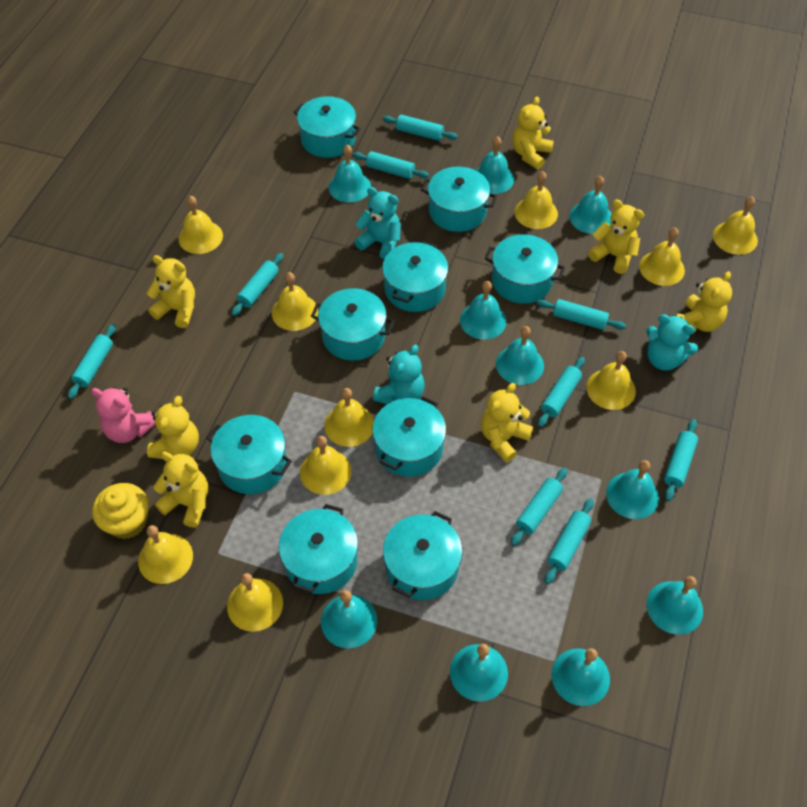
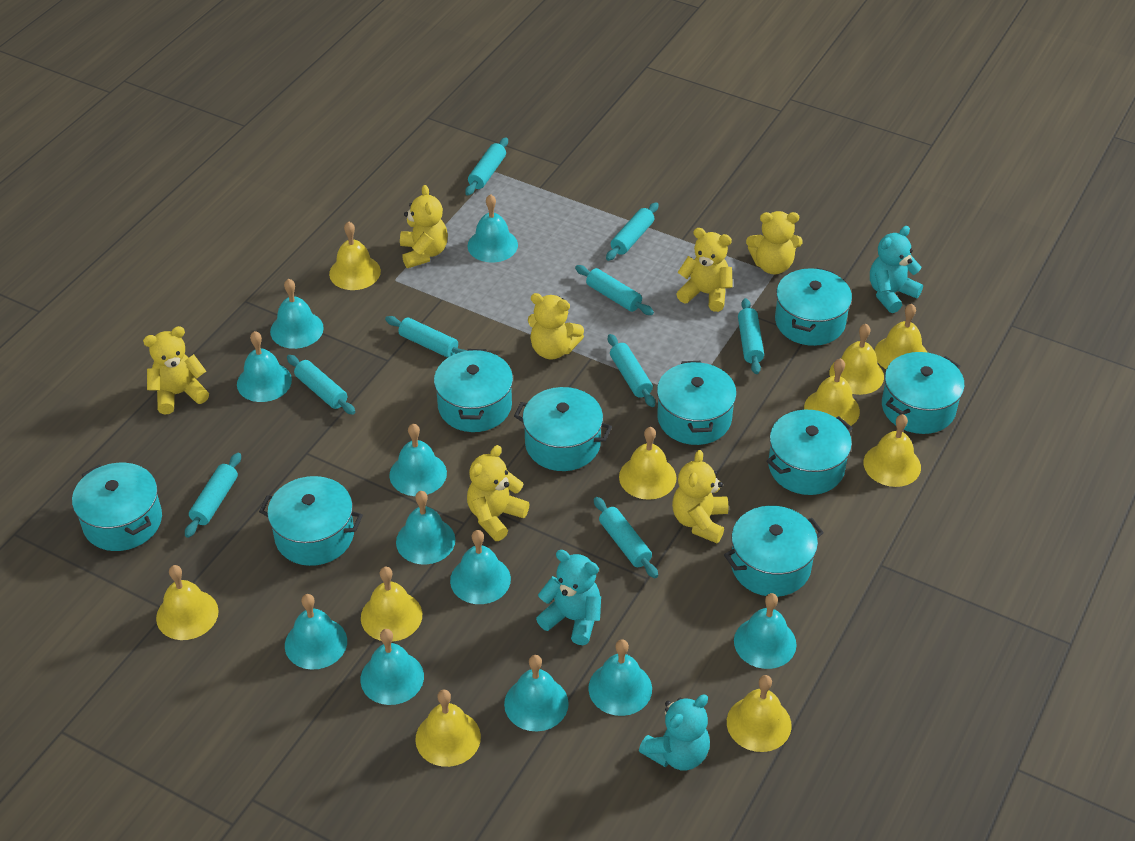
pink teddy bear: 1 -> 0
turquoise bell: 10 -> 11
yellow cupcake: 1 -> 0

